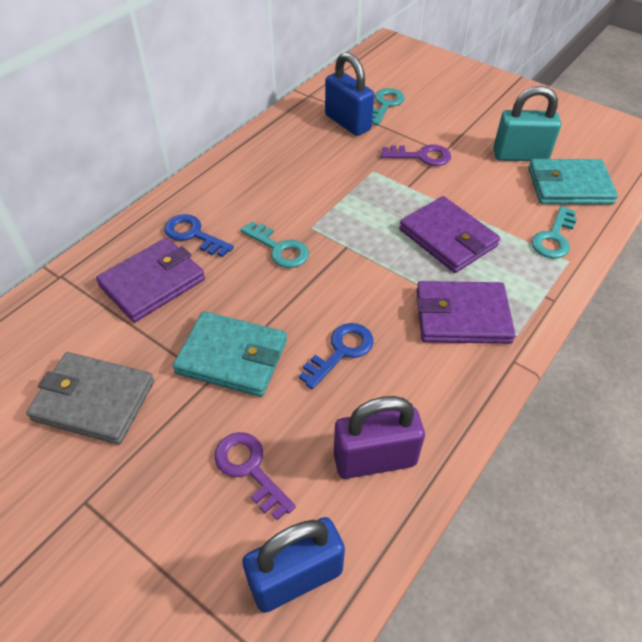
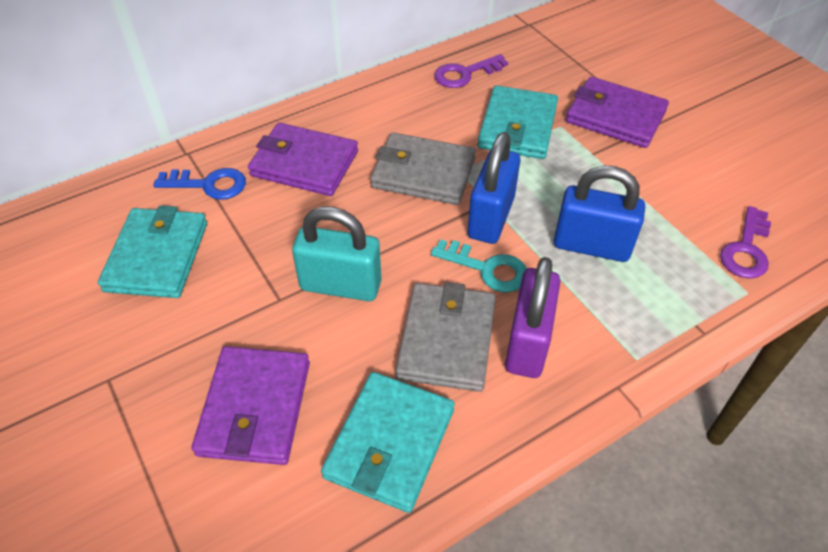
blue key: 2 -> 1
grey wallet: 1 -> 2
turquoise key: 3 -> 1
turquoise wallet: 2 -> 3

